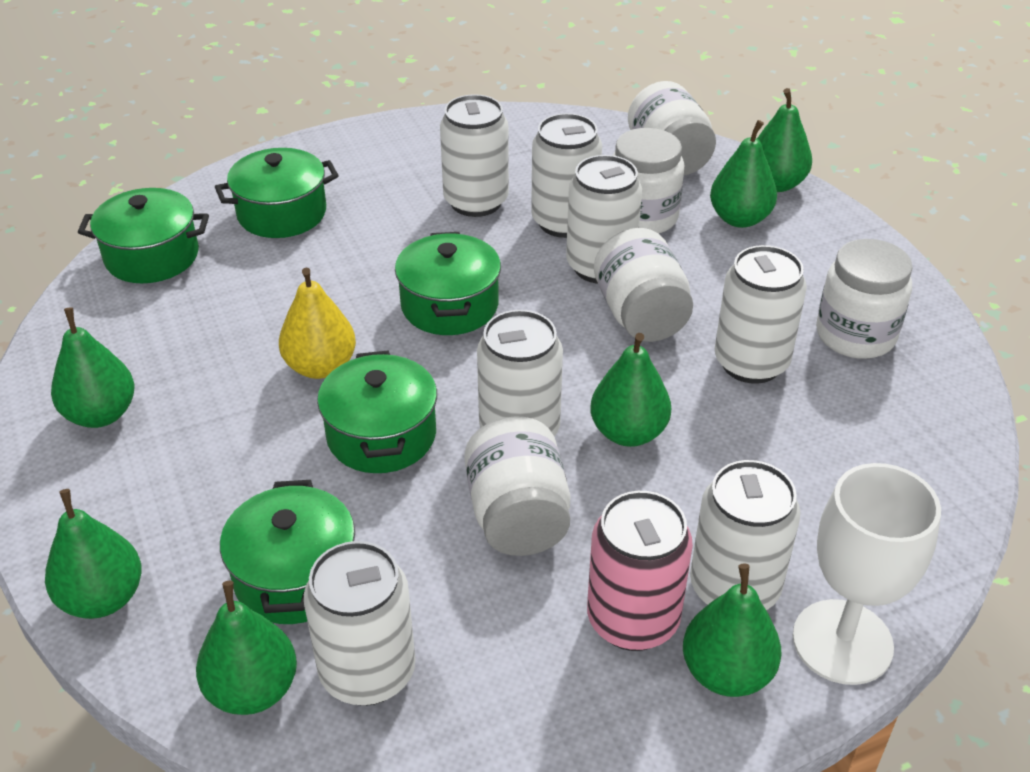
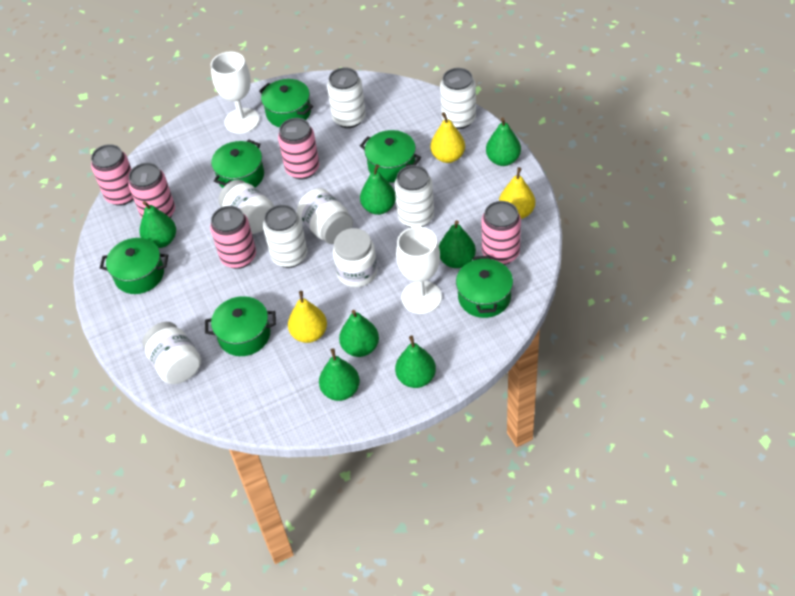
green pot: 5 -> 6
pink can: 1 -> 5
white can: 7 -> 4
white goblet: 1 -> 2
white jar: 5 -> 4
yellow pear: 1 -> 3

